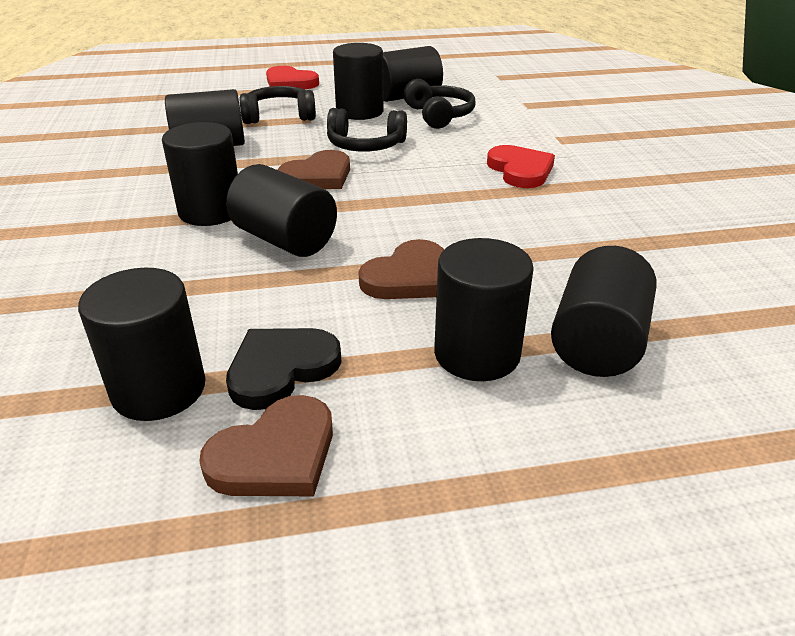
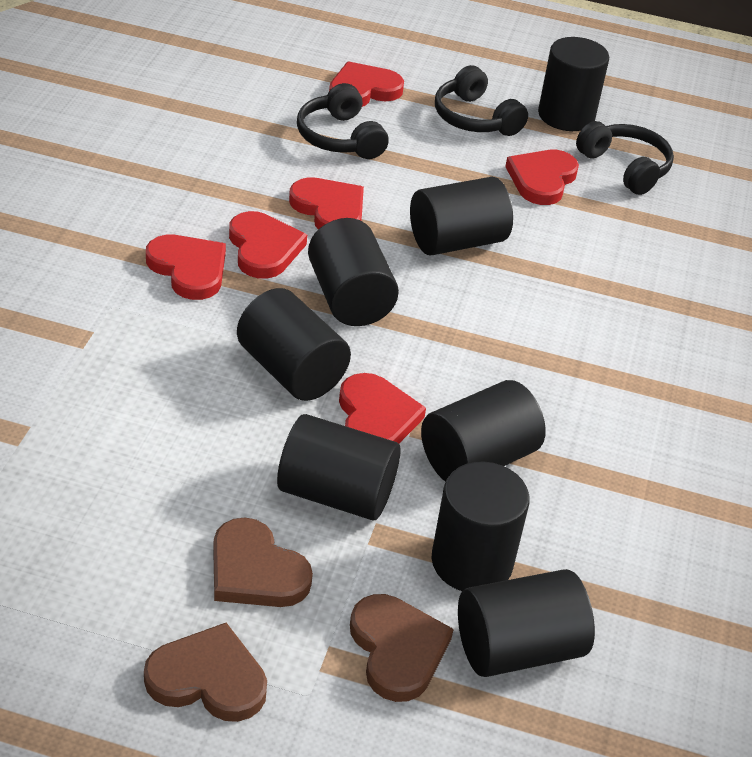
black heart: 1 -> 0
red heart: 2 -> 6

